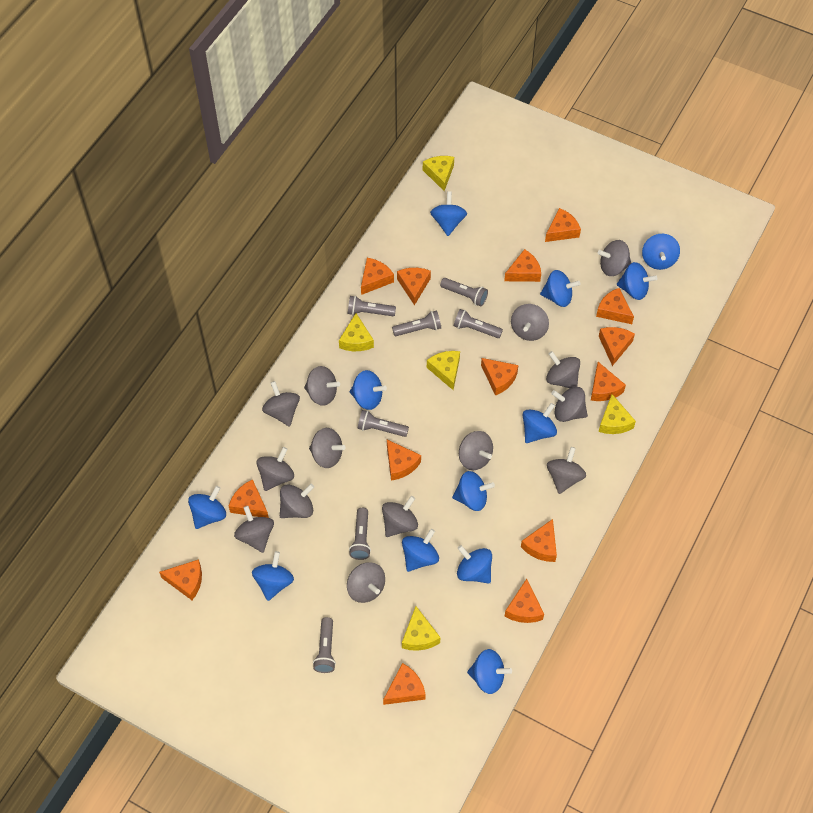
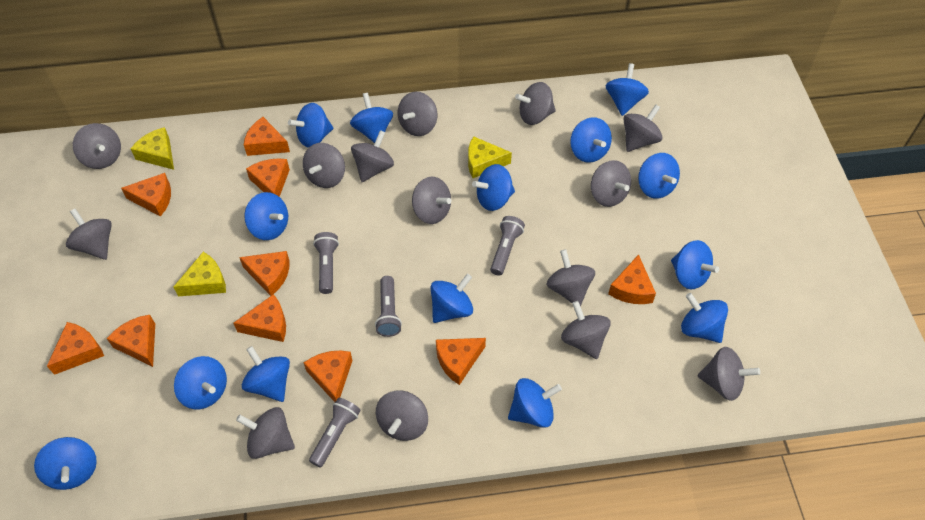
blue spinning top: 12 -> 14
grey flashlight: 7 -> 4
orange cheese: 14 -> 10
yellow cheese: 5 -> 3

